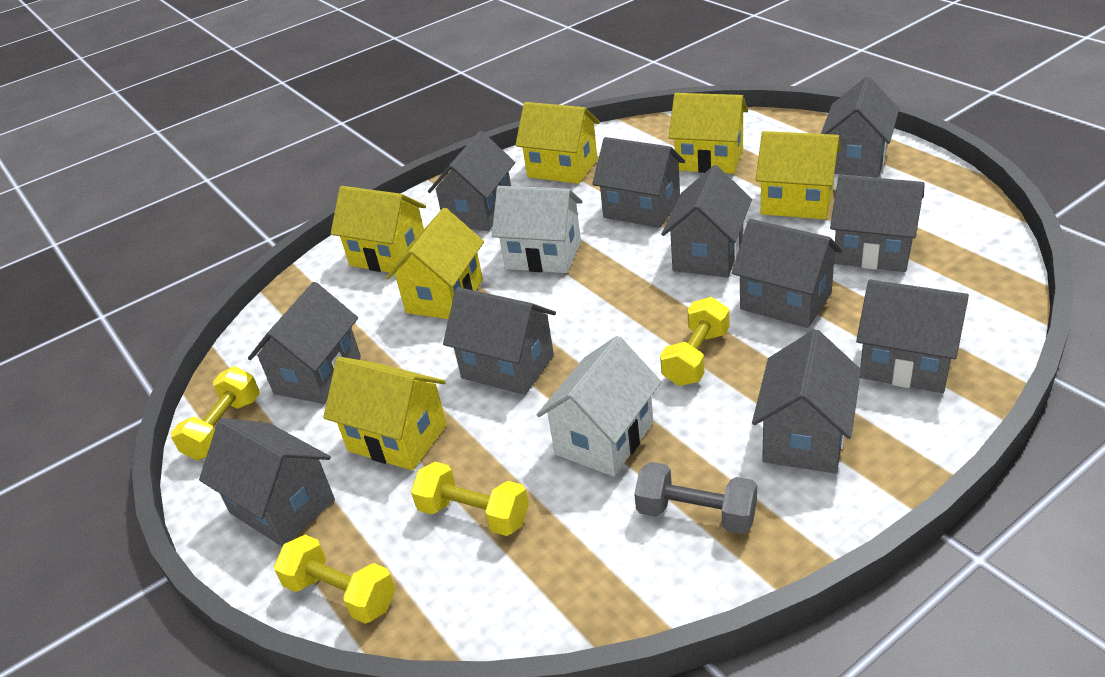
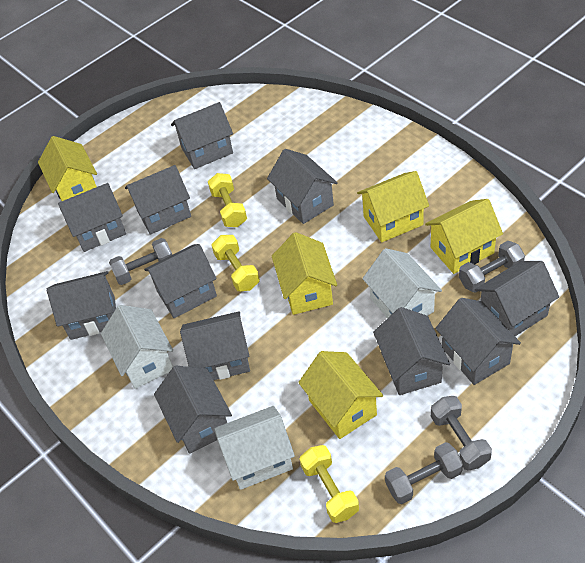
grey dumbbell: 1 -> 4
white house: 2 -> 3
yellow dumbbell: 4 -> 3
yellow house: 6 -> 5

